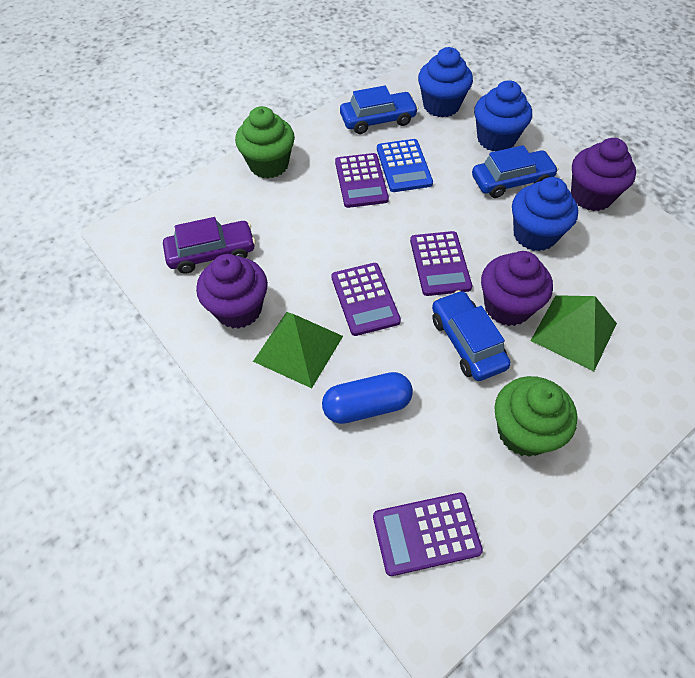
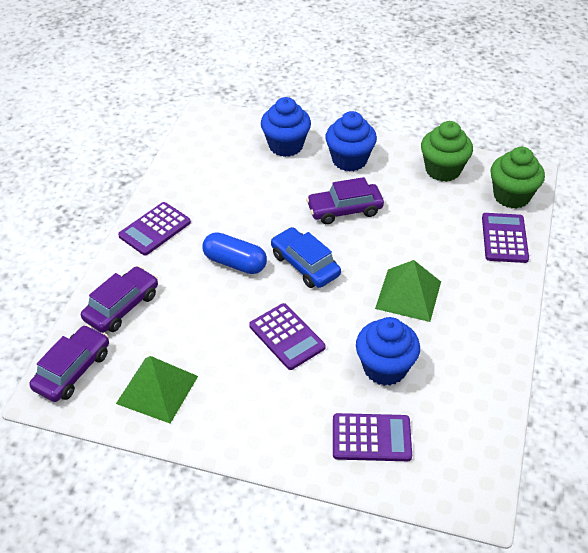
blue calculator: 1 -> 0
blue car: 3 -> 1
purple car: 1 -> 3
purple cupcake: 3 -> 0

